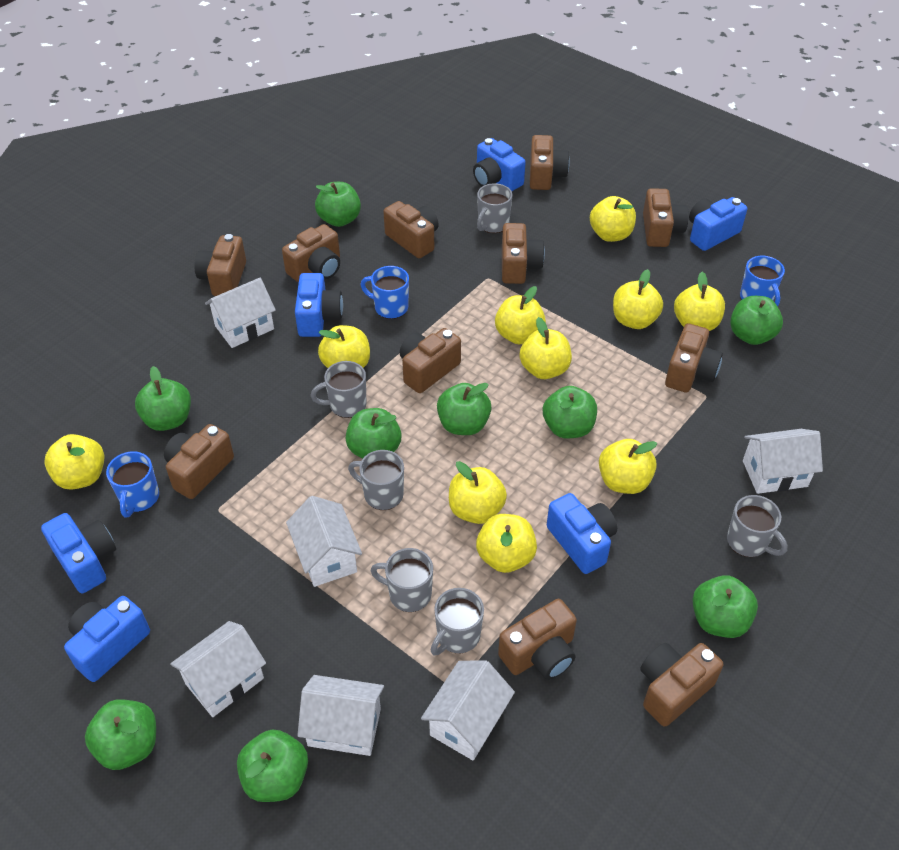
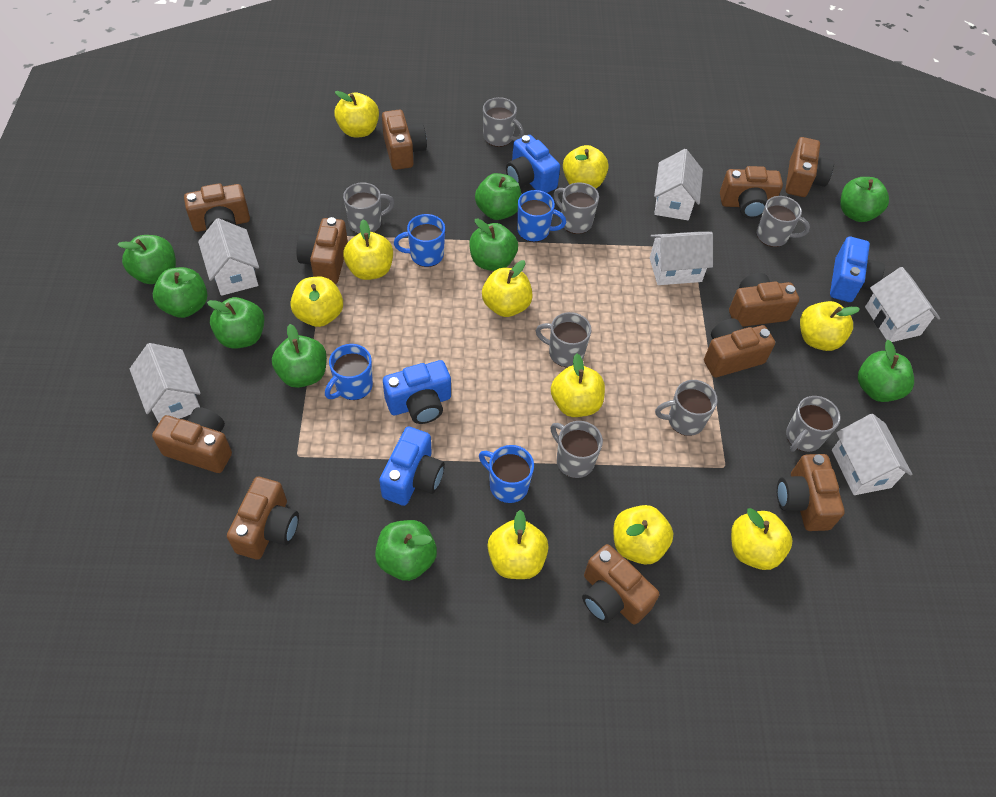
blue camera: 6 -> 4
blue mug: 3 -> 4
grey mug: 6 -> 8

